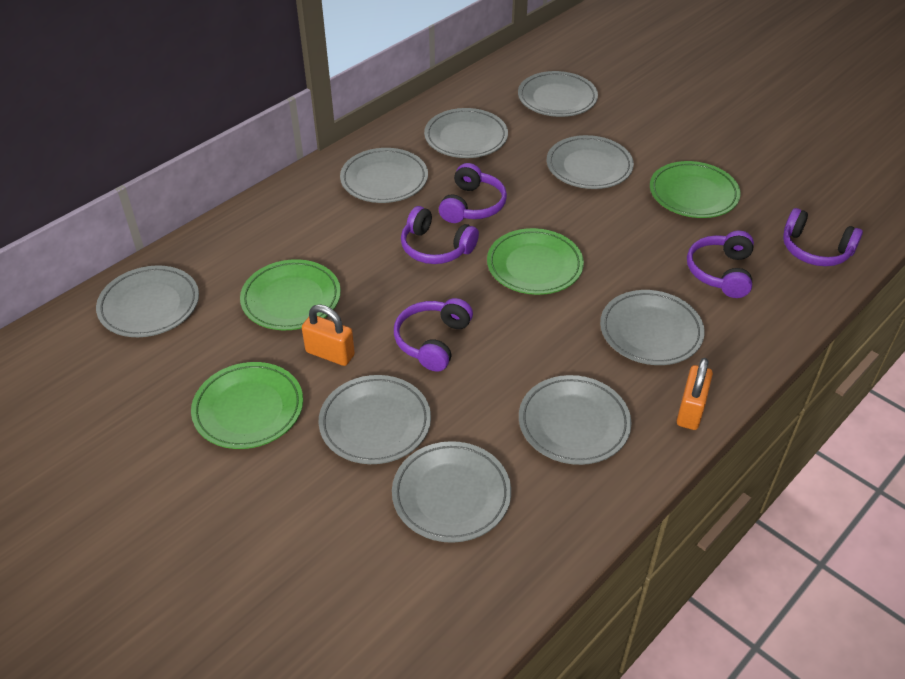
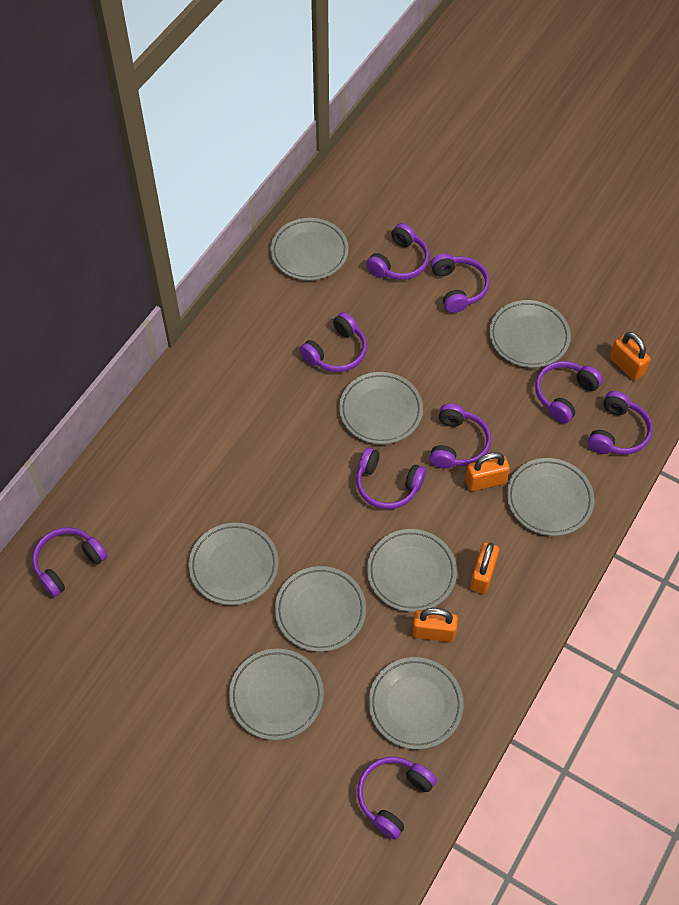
green plate: 4 -> 0
orange padlock: 2 -> 4
purple headphones: 5 -> 9

